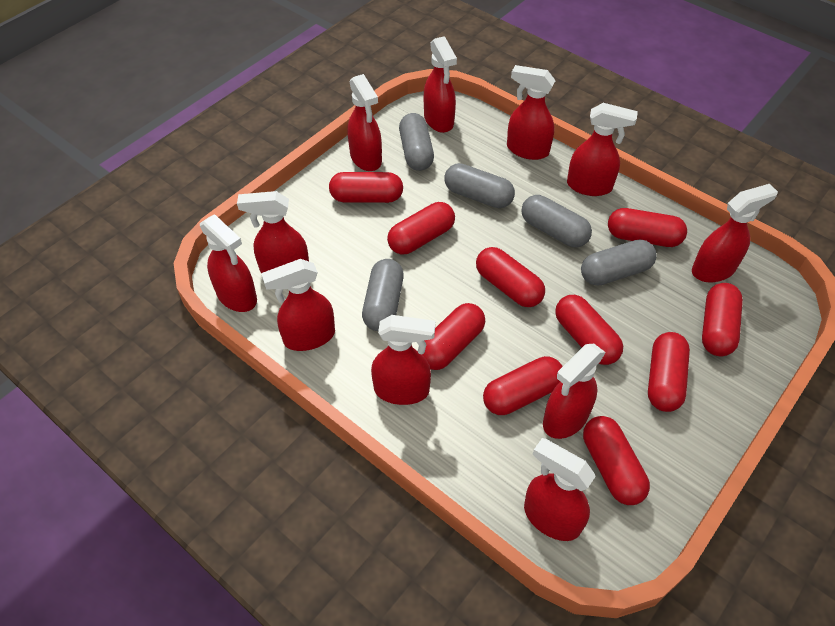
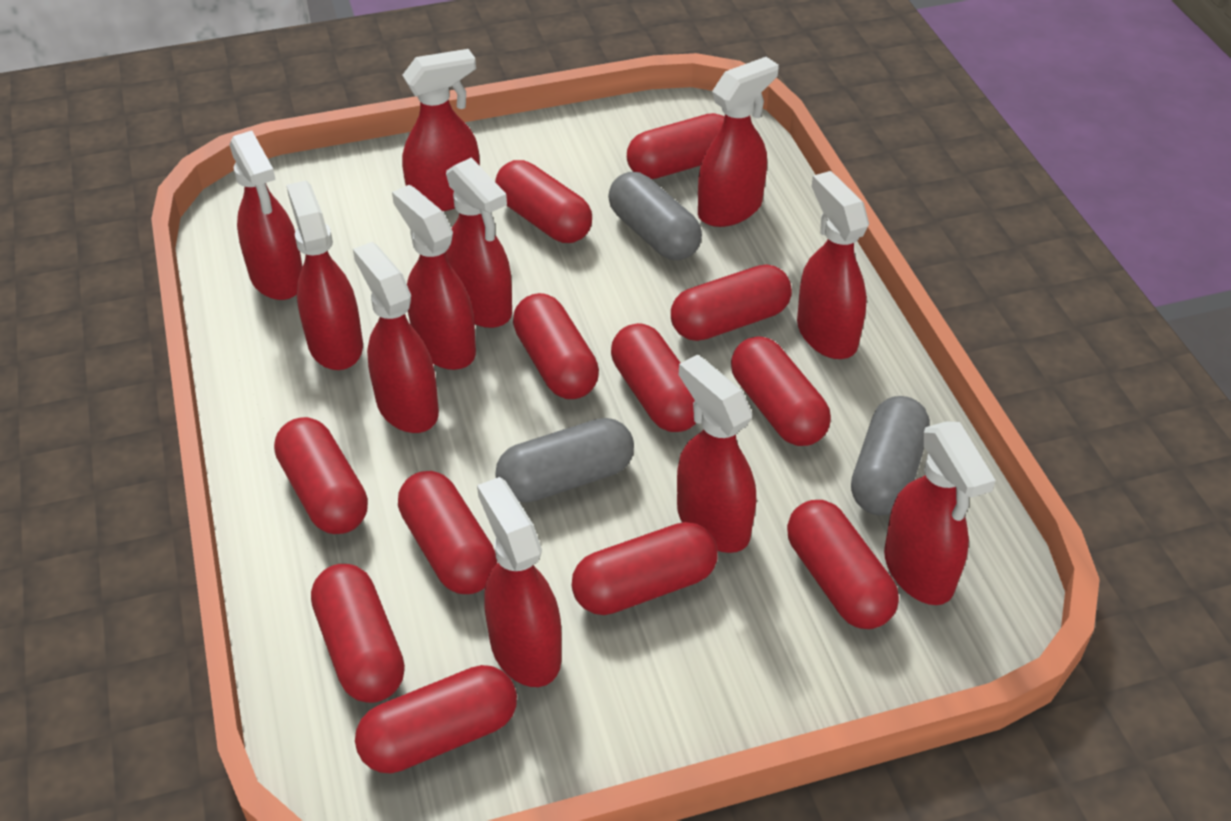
grey capsule: 5 -> 3
red capsule: 10 -> 12

